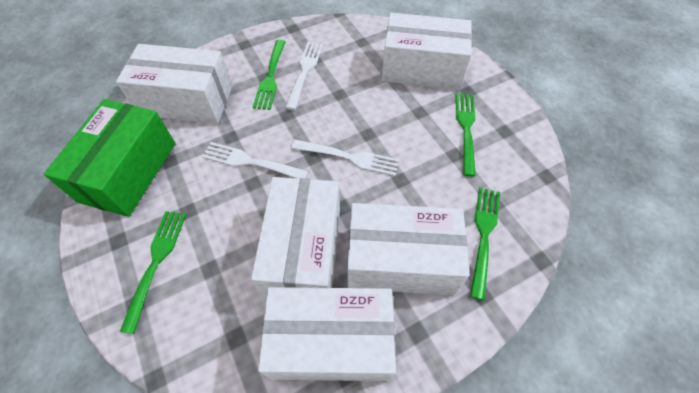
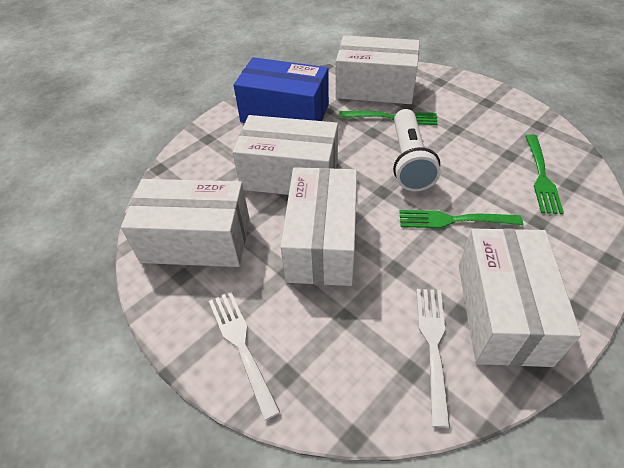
blue box: 0 -> 1
green box: 1 -> 0
green fork: 4 -> 3
white flashlight: 0 -> 1
white fork: 3 -> 2

